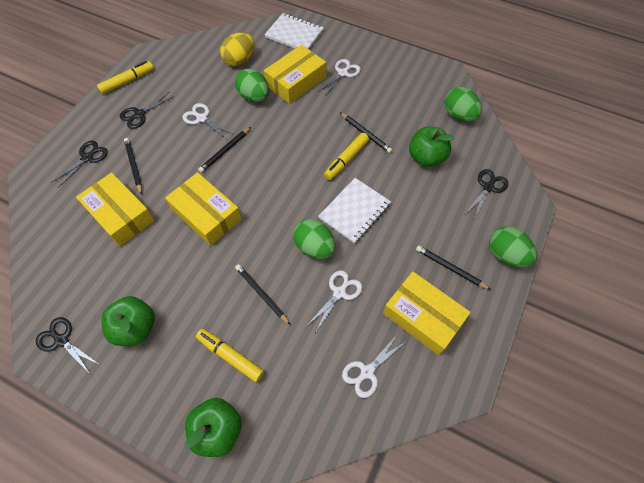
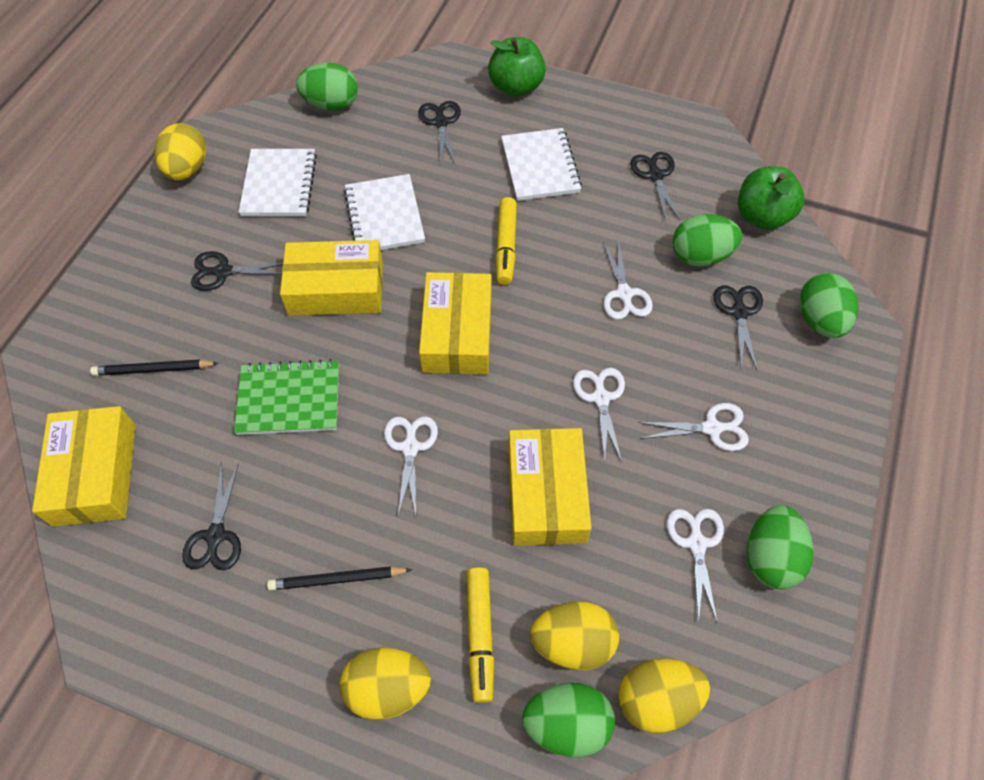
black pencil: 5 -> 2
black scissors: 4 -> 5
green apple: 3 -> 2
green egg: 4 -> 5
green notebook: 0 -> 1
white notebook: 2 -> 3
white scissors: 4 -> 5
yellow egg: 1 -> 4
yellow marker: 3 -> 2

